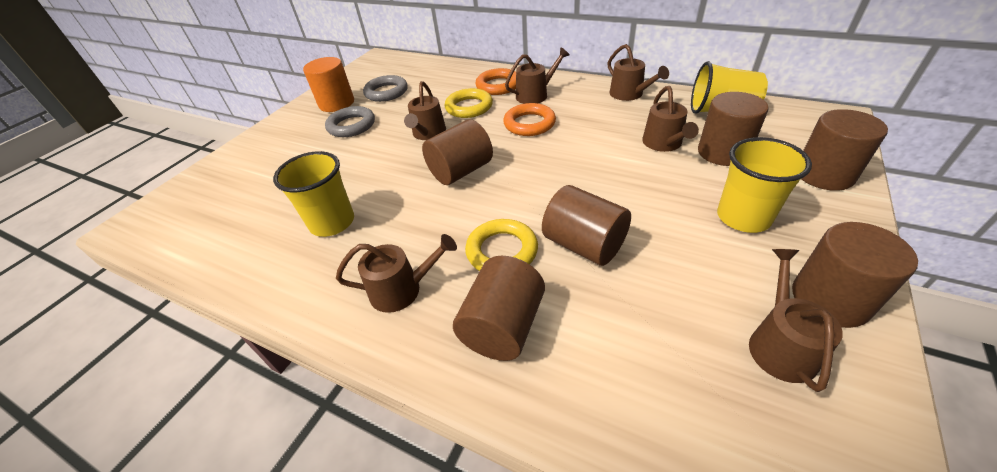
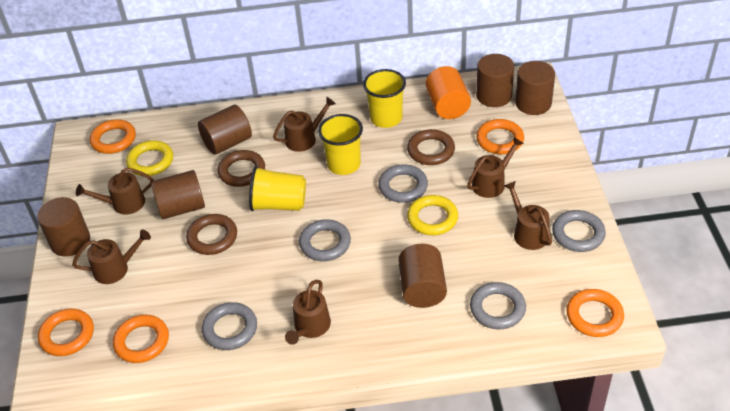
brown ring: 0 -> 3
grey ring: 2 -> 5
orange ring: 2 -> 5

